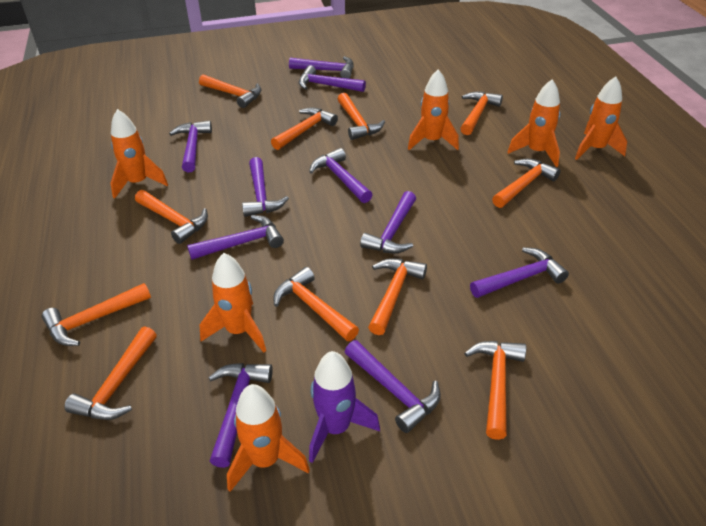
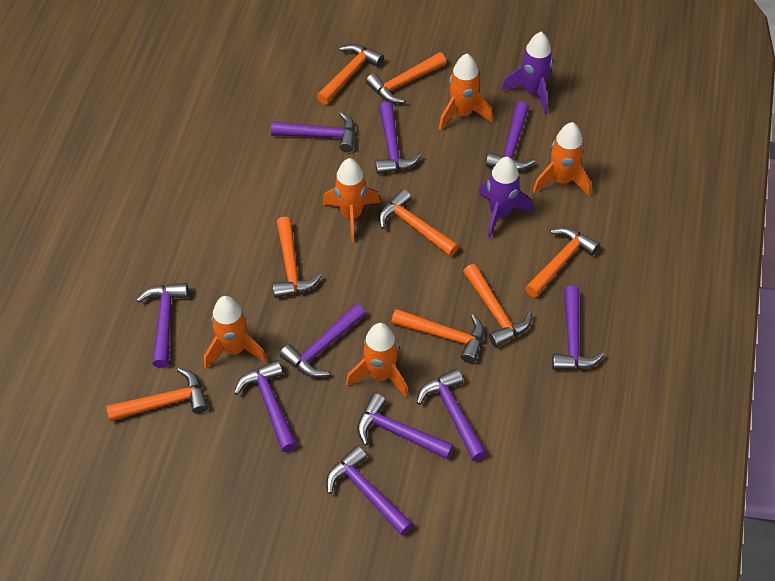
orange hammer: 11 -> 8
orange rocket: 6 -> 5
purple rocket: 1 -> 2

